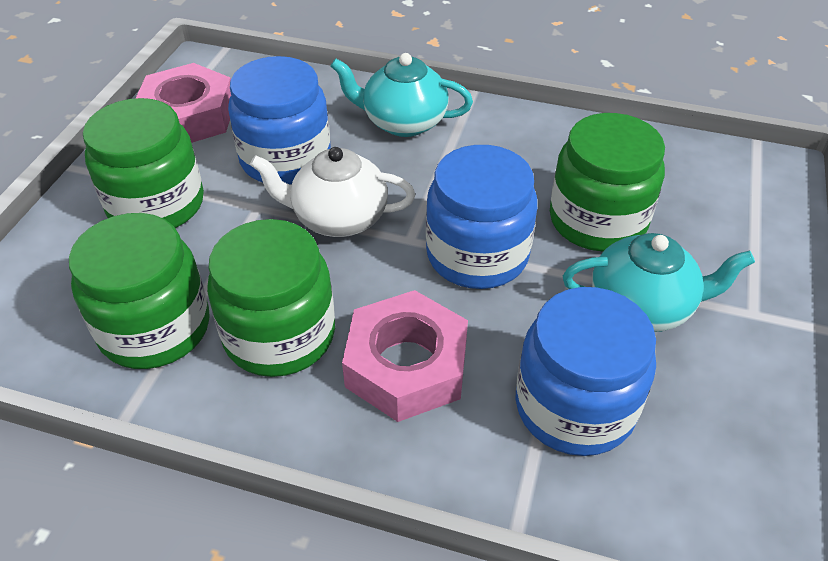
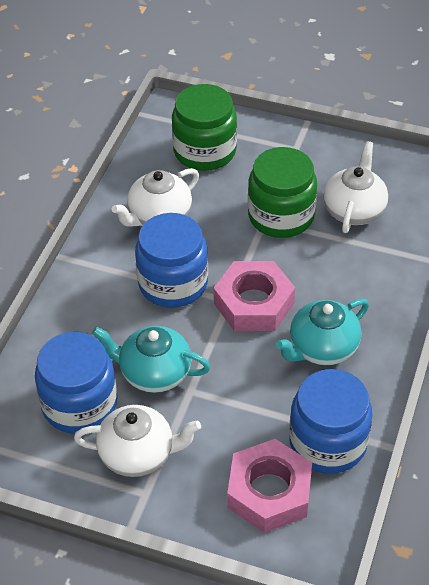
green jar: 4 -> 2
white teapot: 1 -> 3

